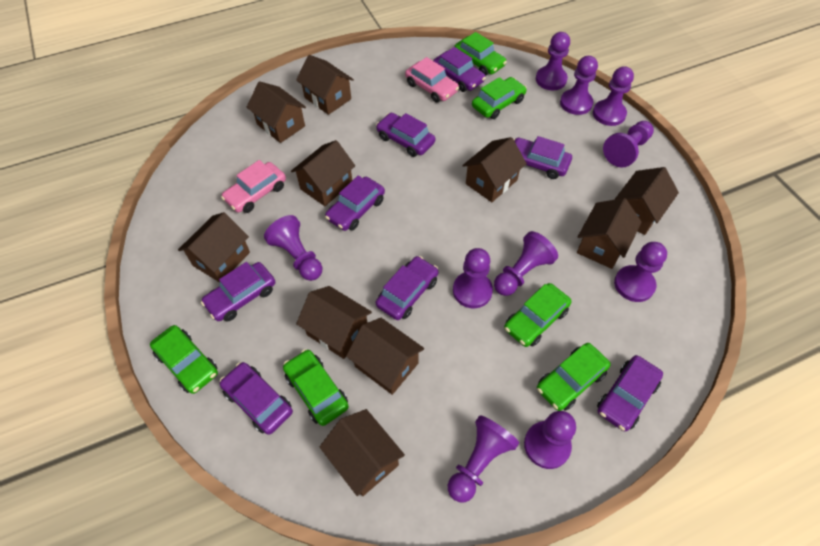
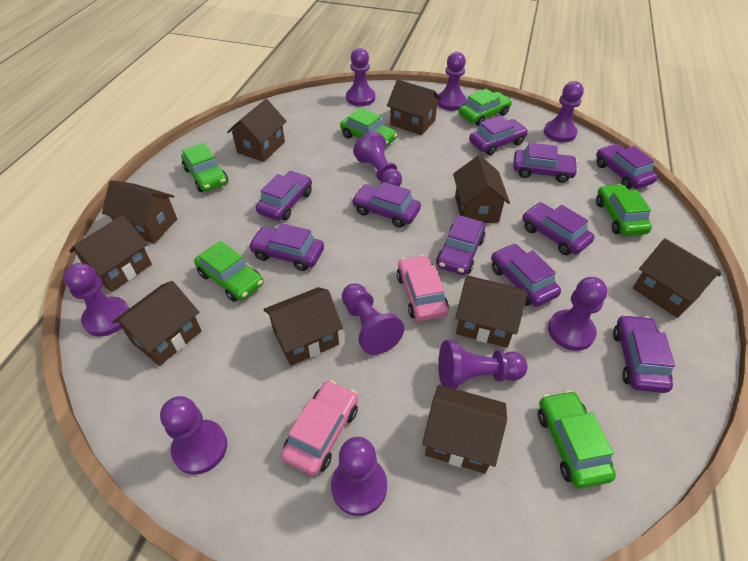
purple car: 8 -> 10

